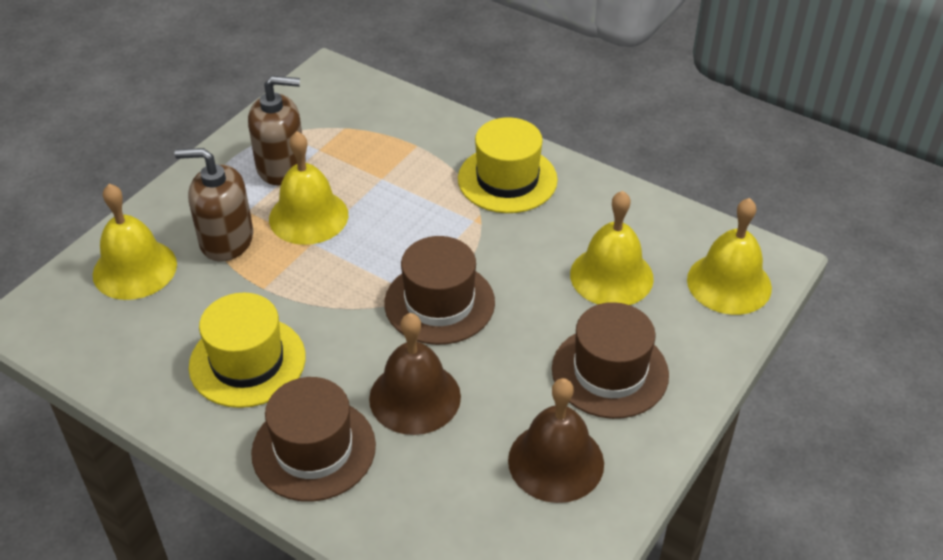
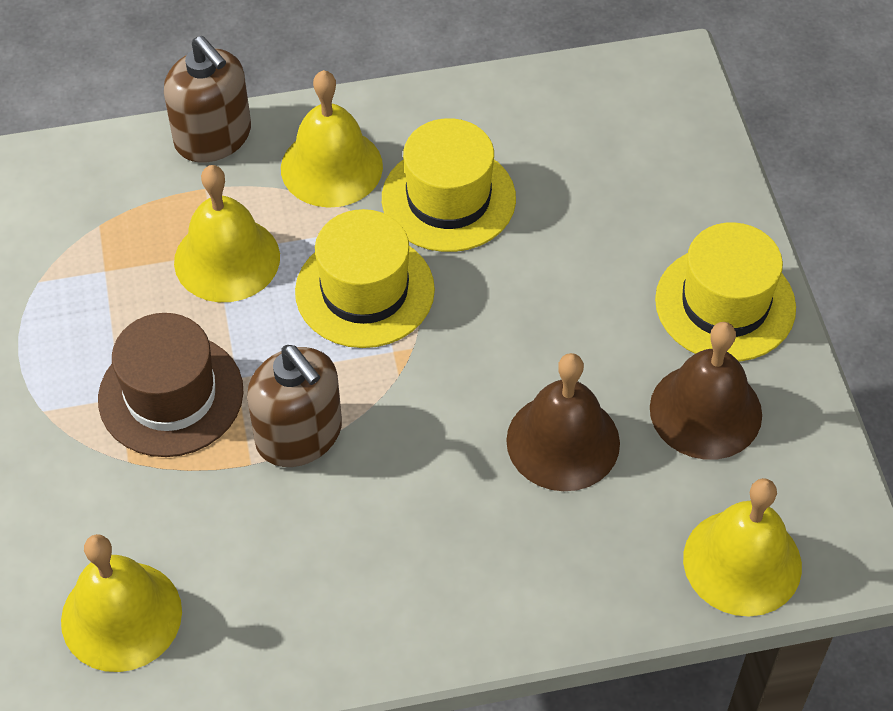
brown hat: 3 -> 1
yellow hat: 2 -> 3

